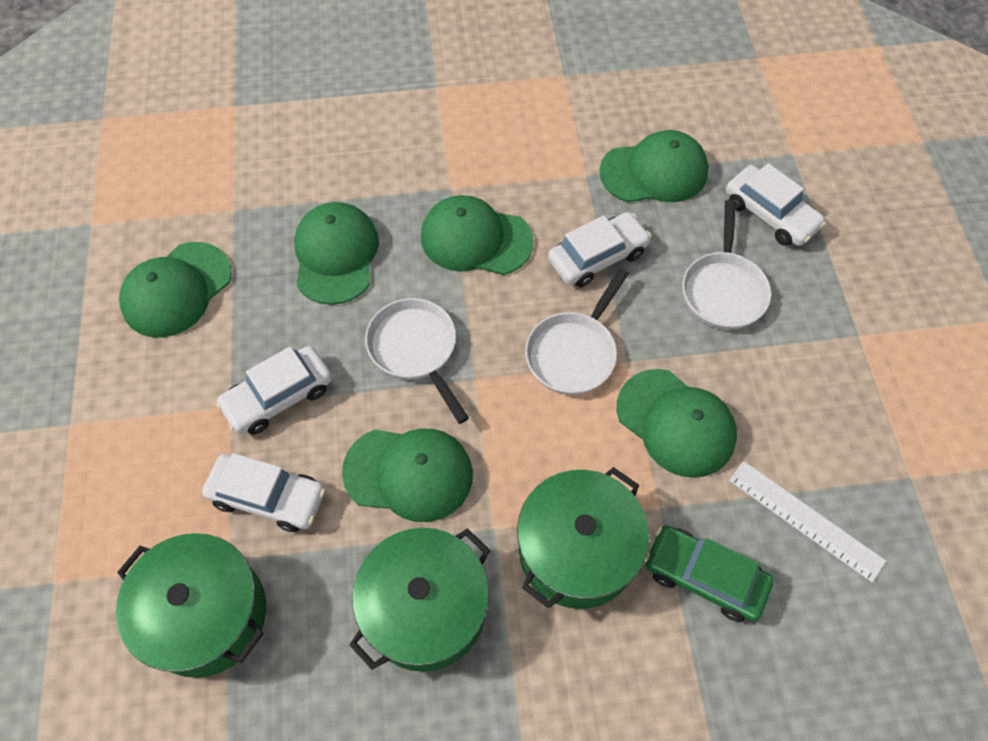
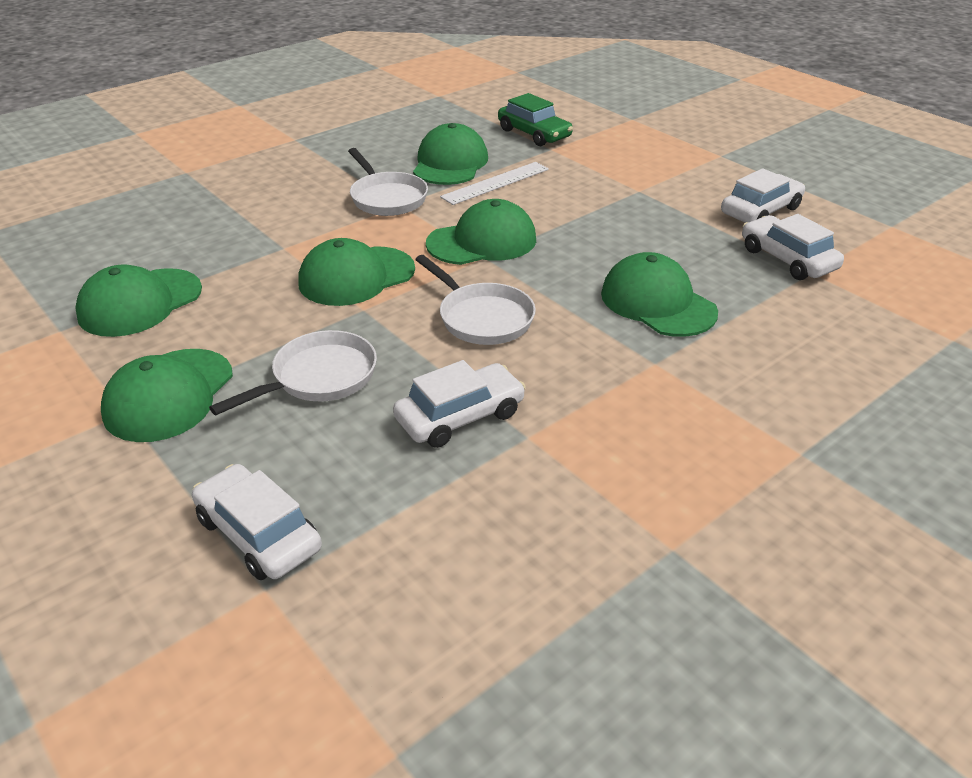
green pot: 3 -> 0

